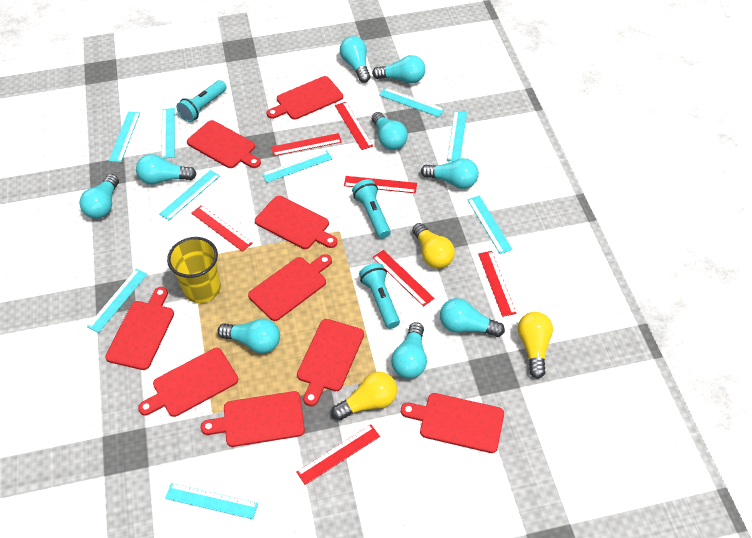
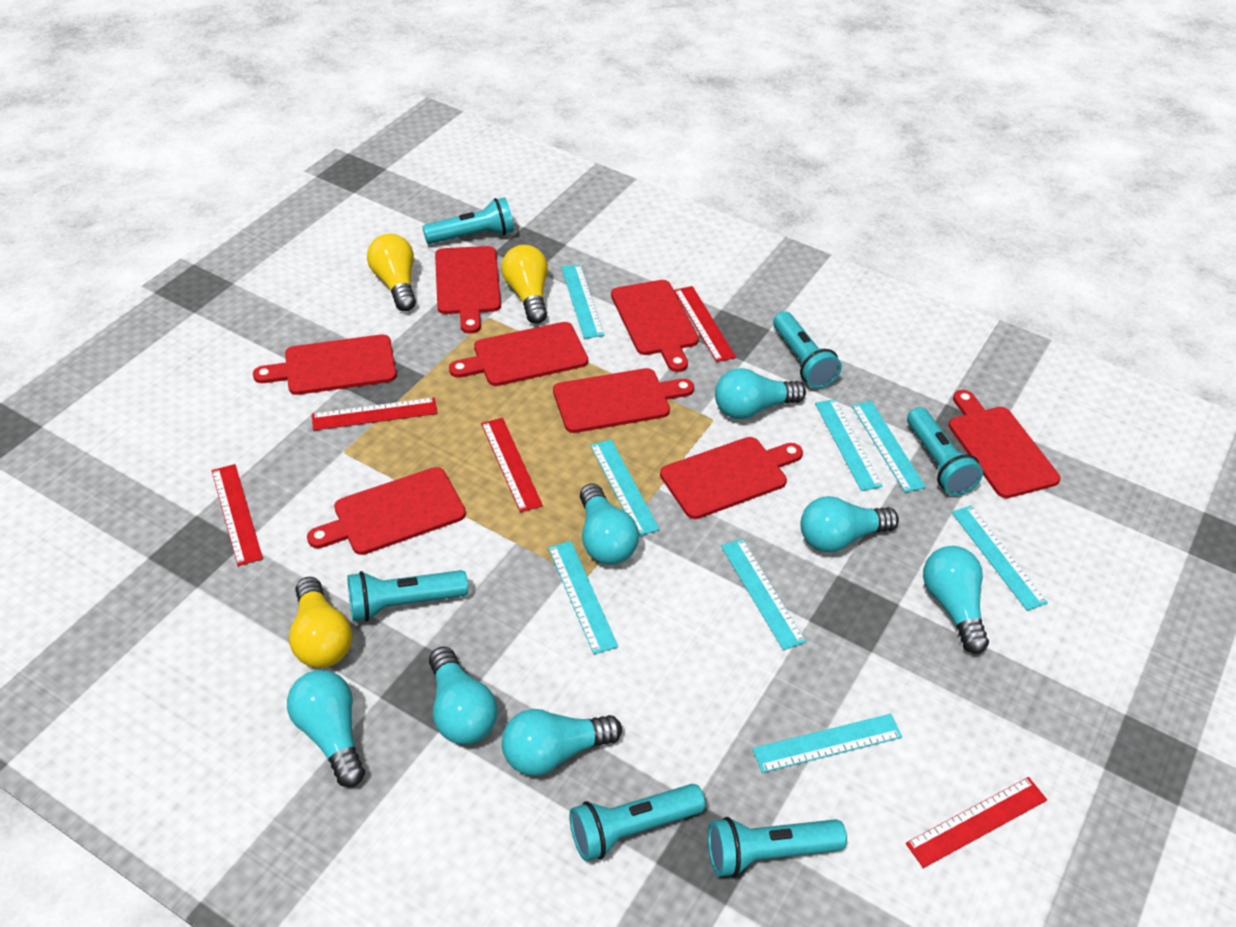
red cutting board: 9 -> 8
red ruler: 7 -> 5
turquoise flashlight: 3 -> 6
turquoise light bulb: 9 -> 7
turquoise ruler: 9 -> 8
yellow cup: 1 -> 0

